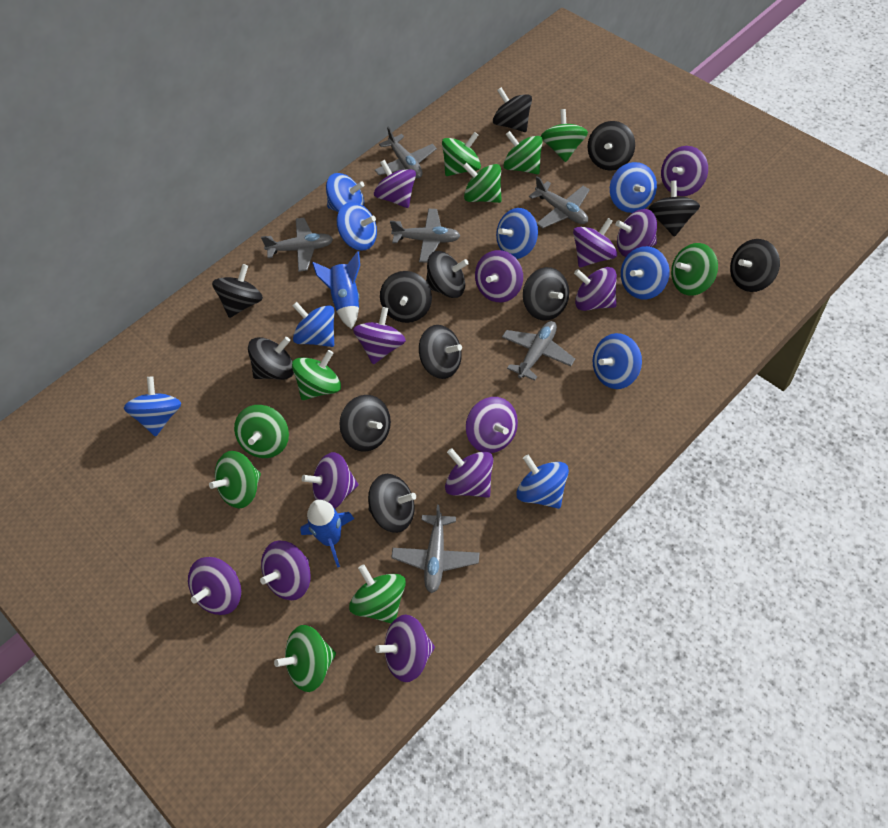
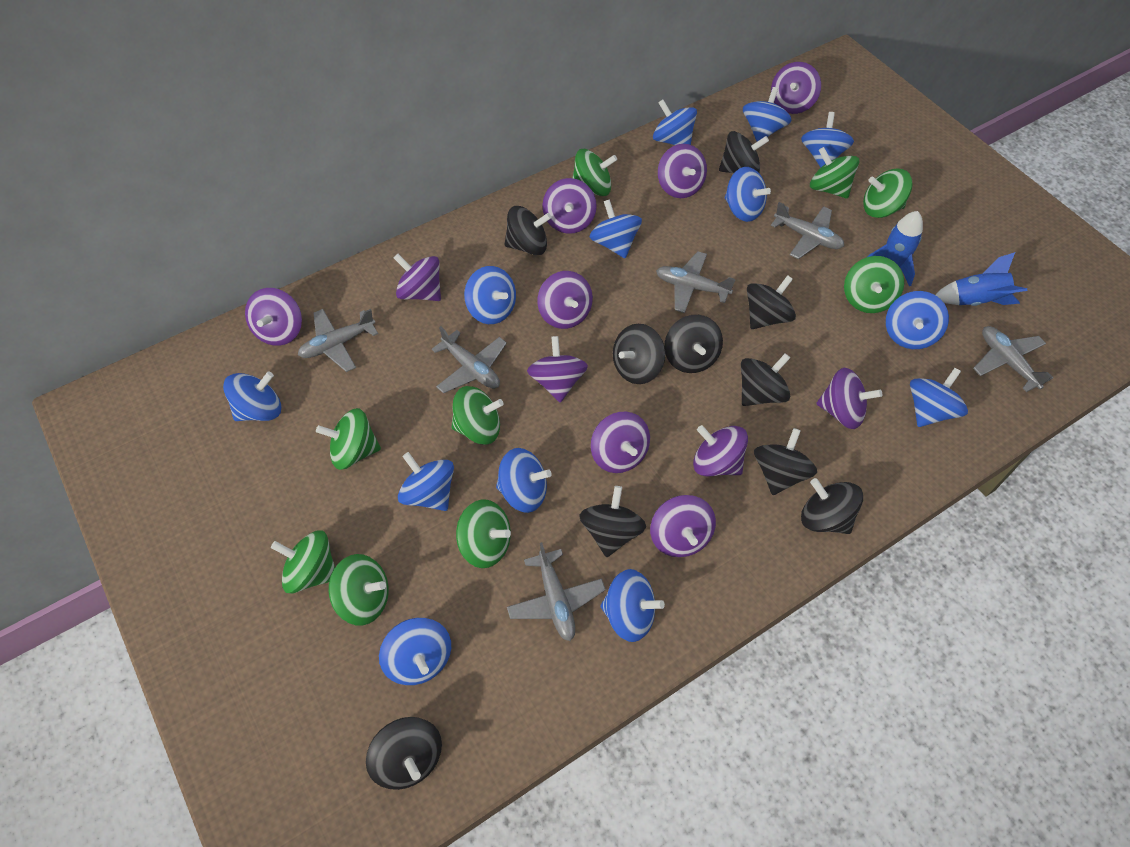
black spinning top: 12 -> 10
blue spinning top: 9 -> 13
green spinning top: 10 -> 9
purple spinning top: 13 -> 11

